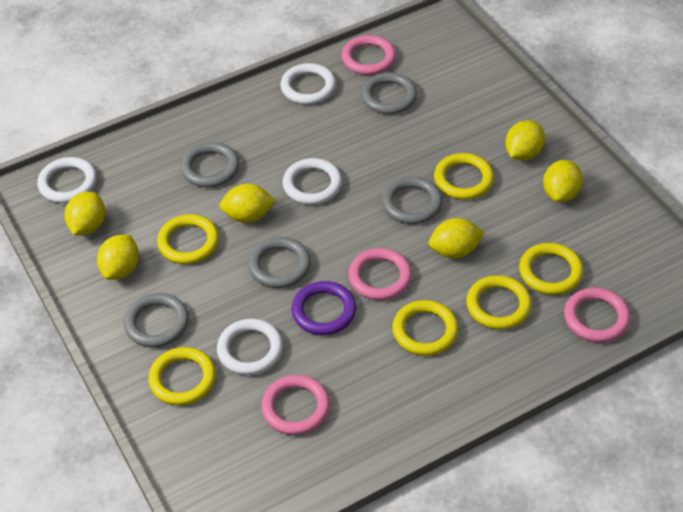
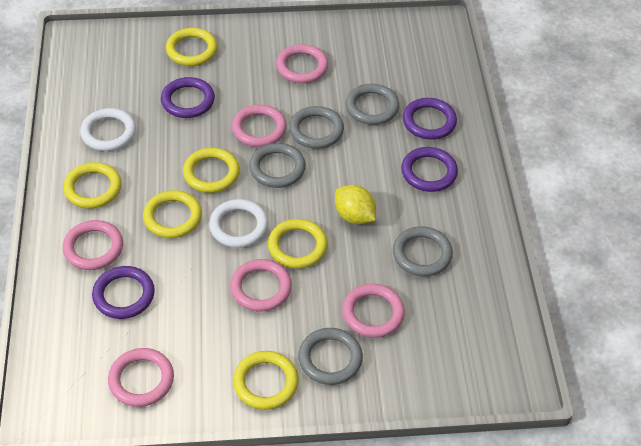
pink ring: 4 -> 6
purple ring: 1 -> 4
white ring: 4 -> 2
yellow lemon: 6 -> 1

